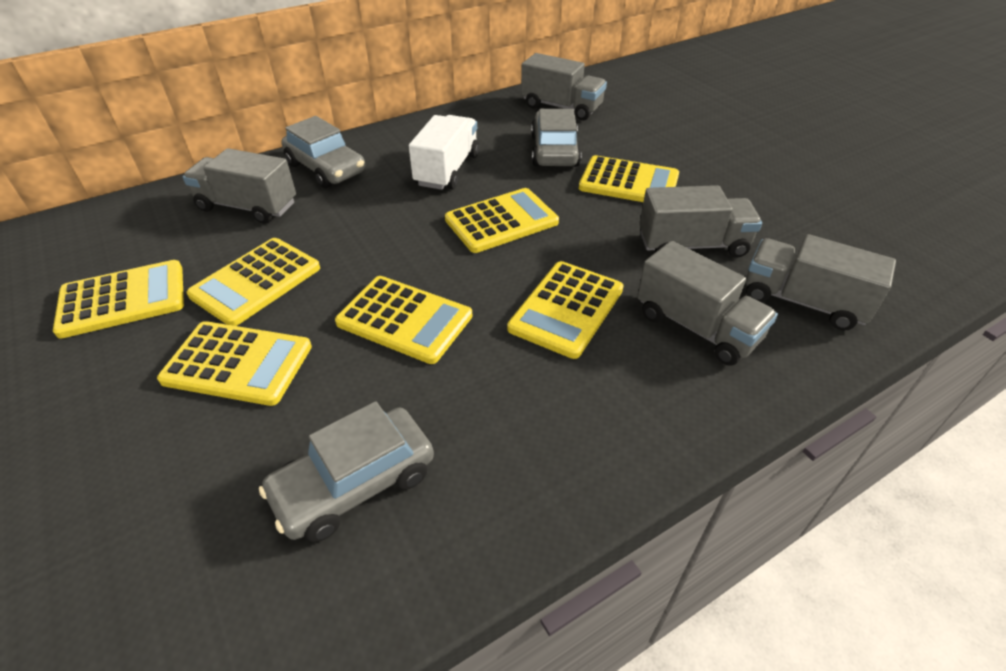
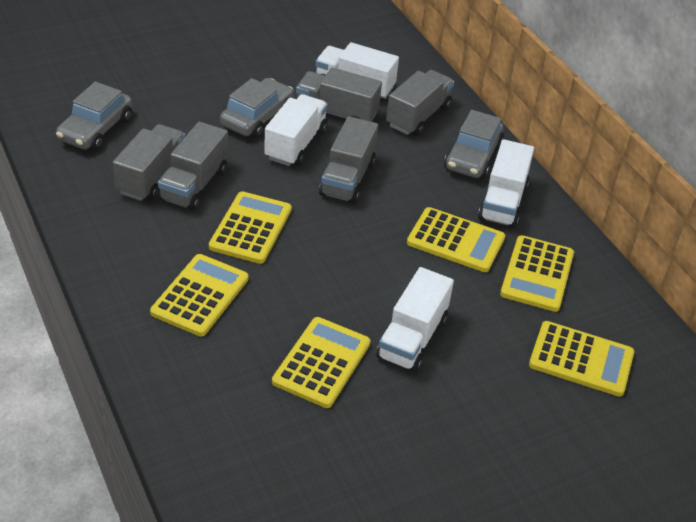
white truck: 1 -> 4
yellow calculator: 7 -> 6

